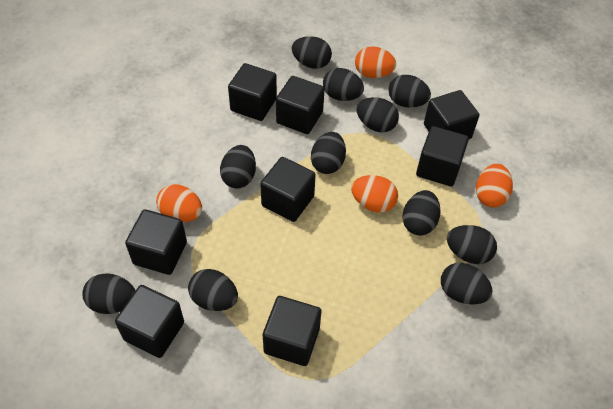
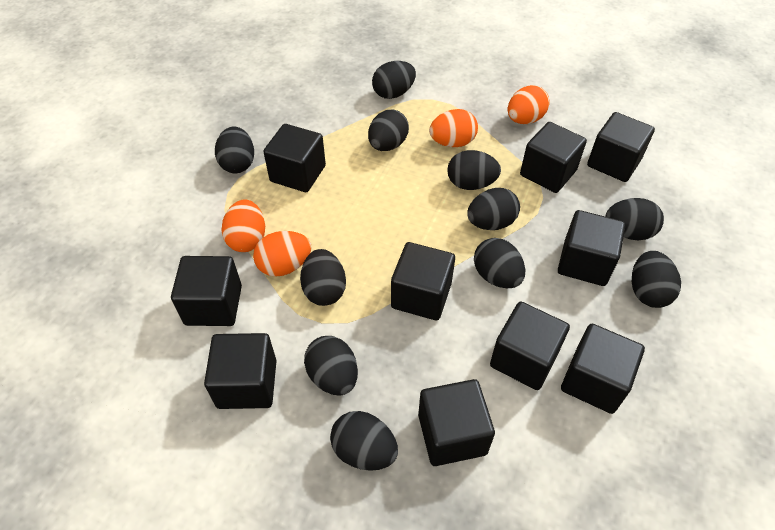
black cube: 8 -> 10

